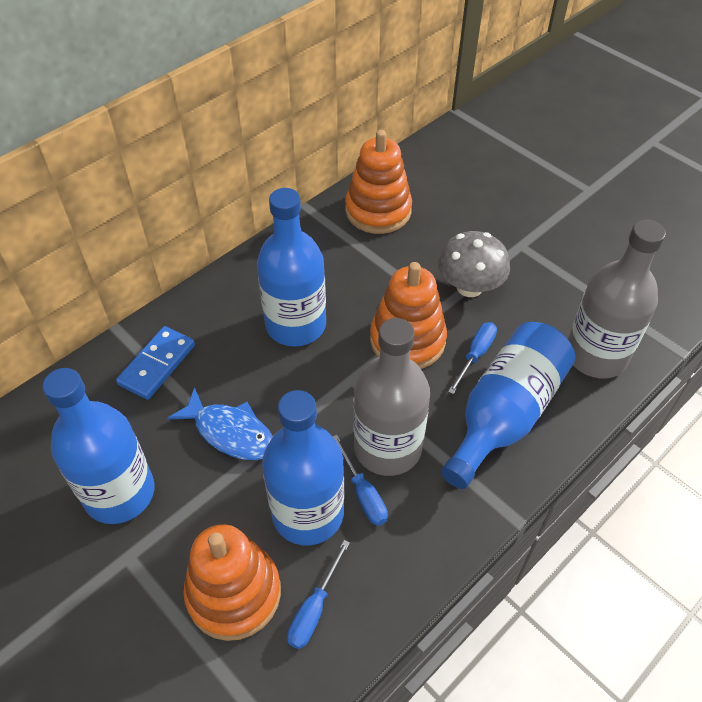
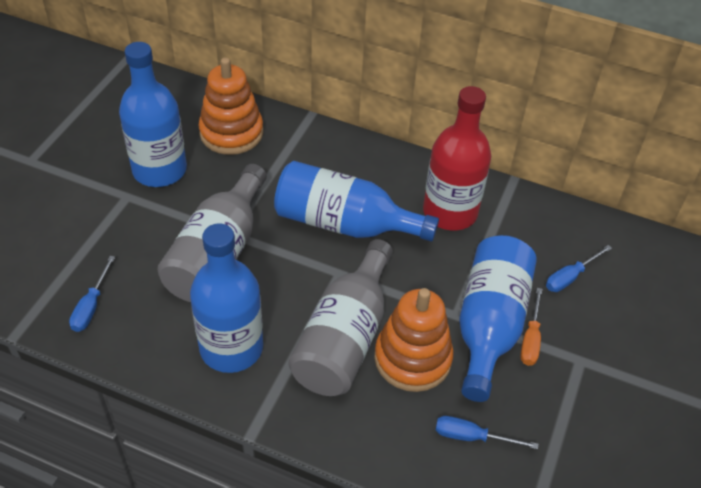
blue domino: 1 -> 0
blue fish: 1 -> 0
grey mushroom: 1 -> 0
orange screwdriver: 0 -> 1
orange stacking toy: 3 -> 2
red bottle: 0 -> 1

